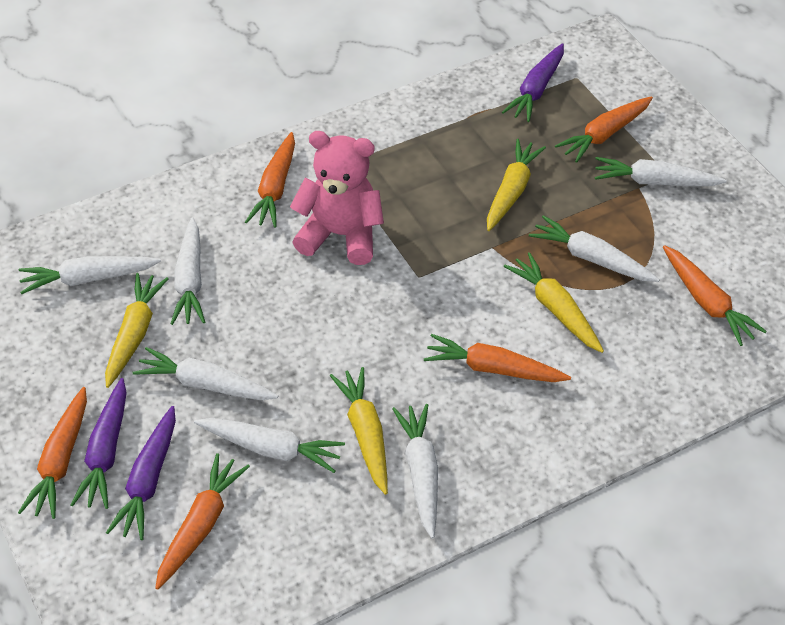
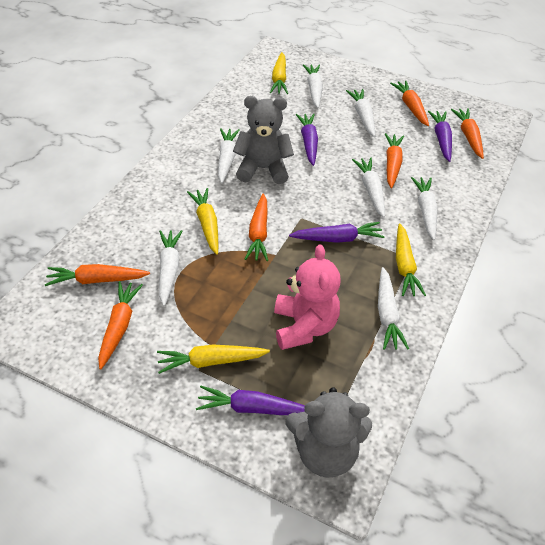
grey teddy bear: 0 -> 2
purple carrot: 3 -> 4

